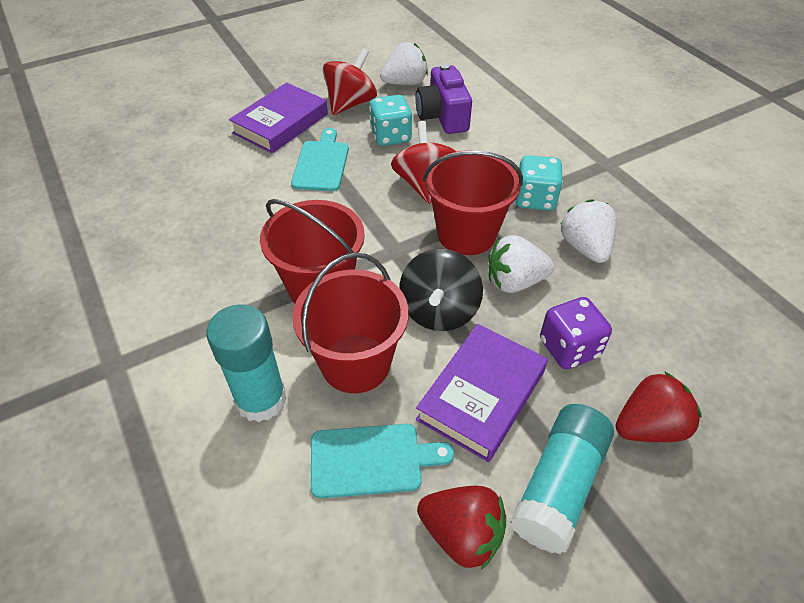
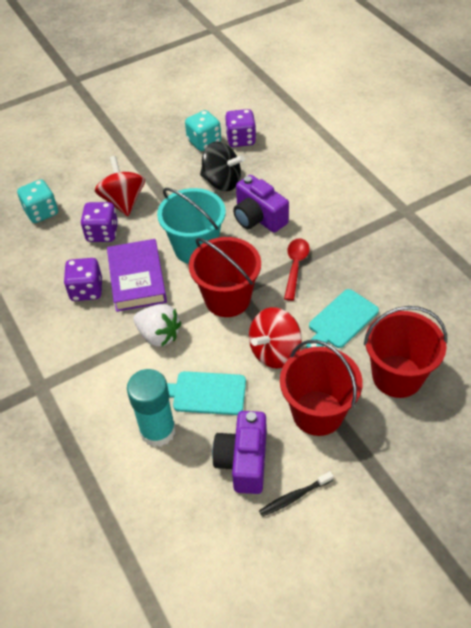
black toothbrush: 0 -> 1
purple book: 2 -> 1
purple camera: 1 -> 2
purple dice: 1 -> 3
red spoon: 0 -> 1
red strawberry: 2 -> 0
turquoise bucket: 0 -> 1
turquoise glue stick: 2 -> 1
white strawberry: 3 -> 1

